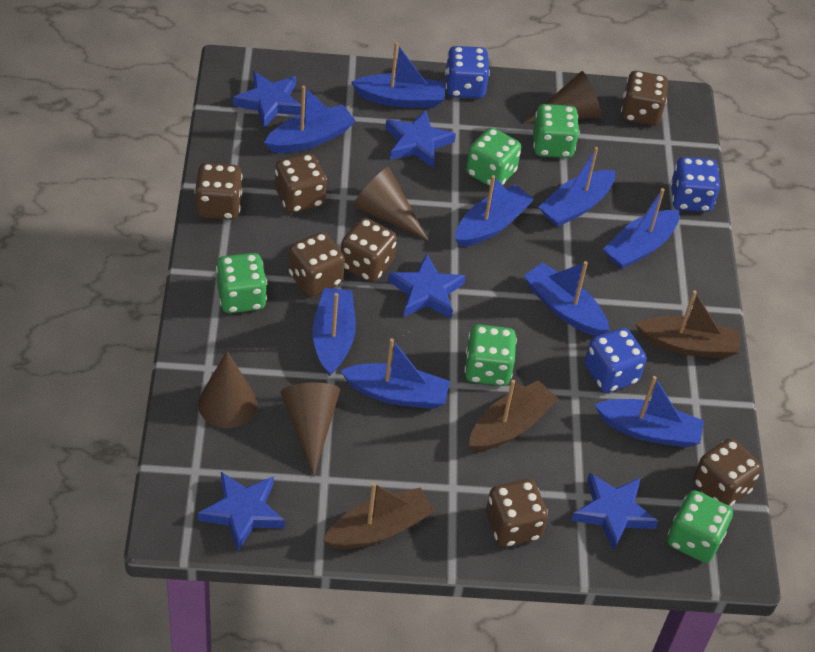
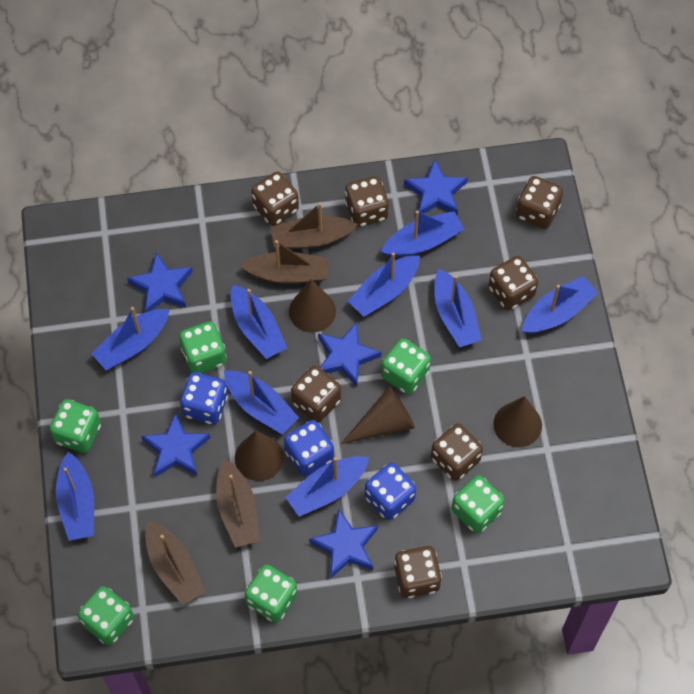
brown boat: 3 -> 4
green dice: 5 -> 6

